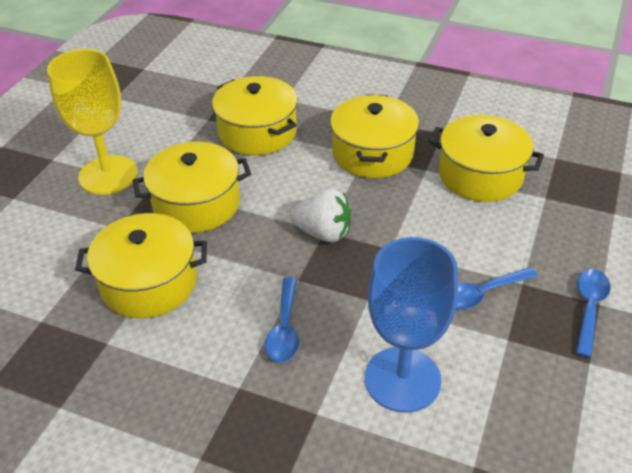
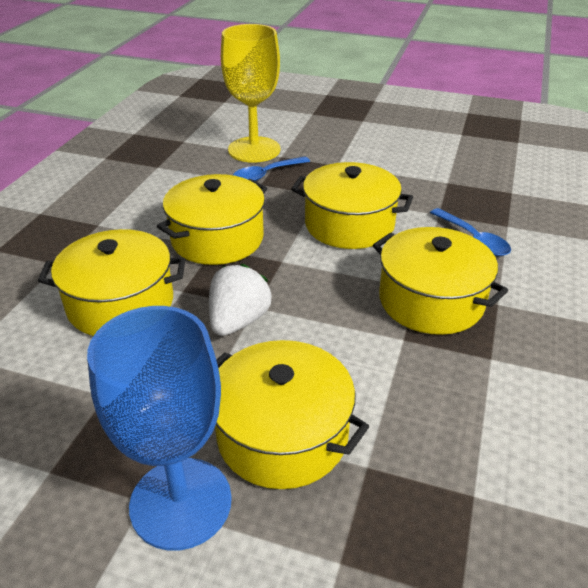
blue spoon: 3 -> 2

